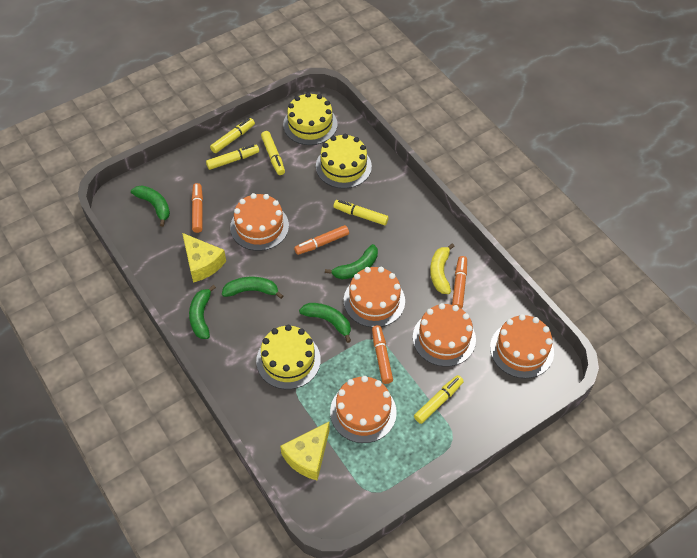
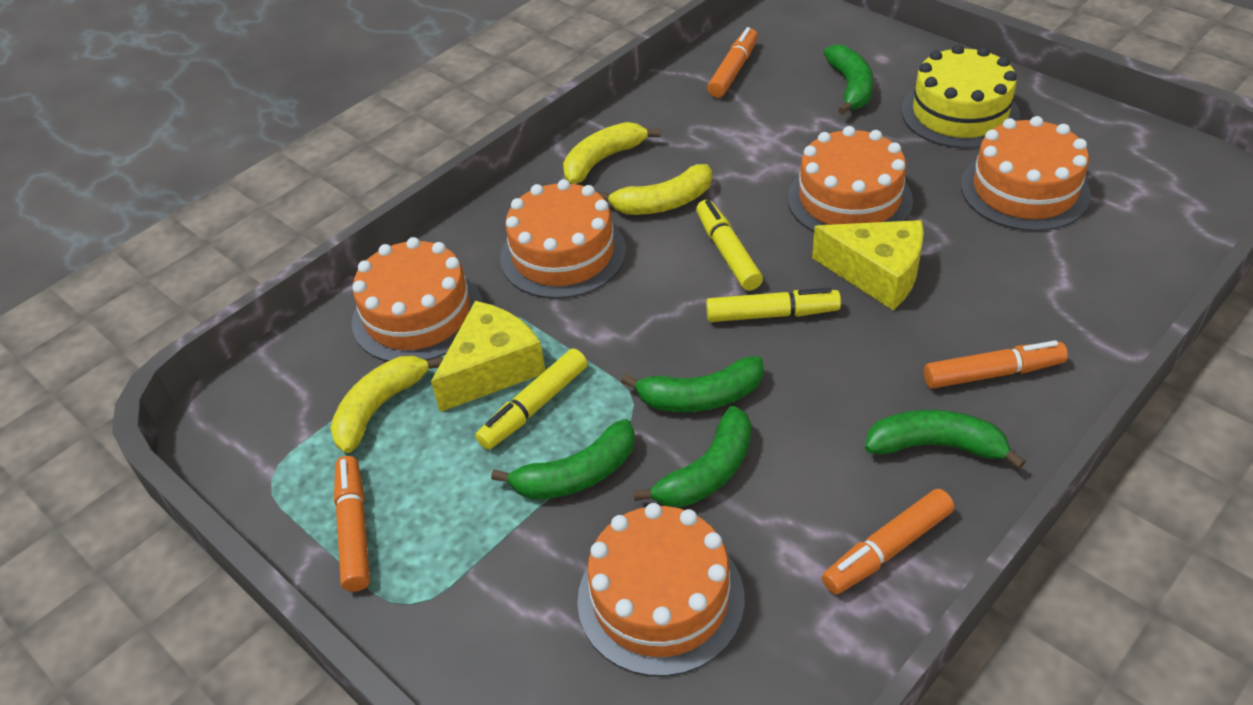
yellow banana: 1 -> 3
yellow cake: 3 -> 1
yellow marker: 5 -> 3

